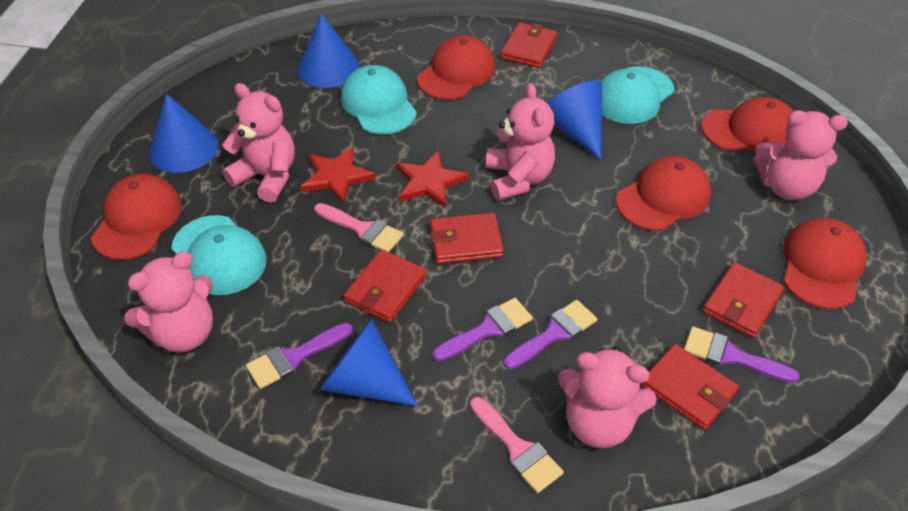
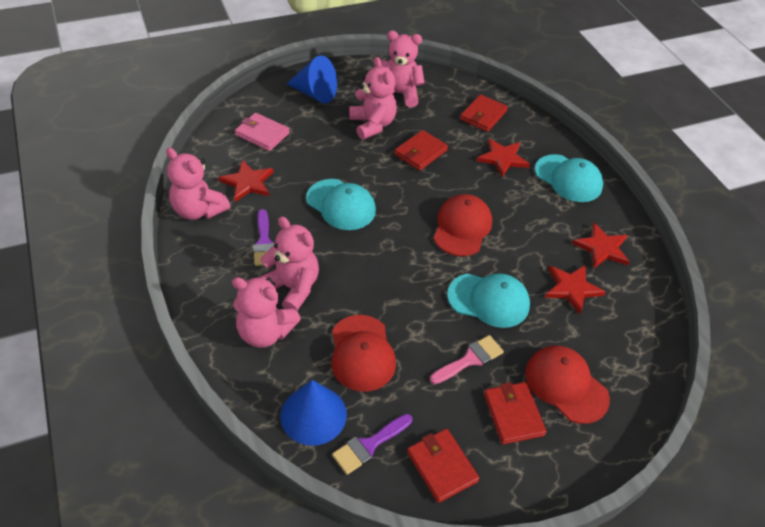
blue cone: 4 -> 2
pink brush: 2 -> 1
pink wallet: 0 -> 1
purple brush: 4 -> 2
red cap: 5 -> 3
red star: 2 -> 4
red wallet: 5 -> 4

